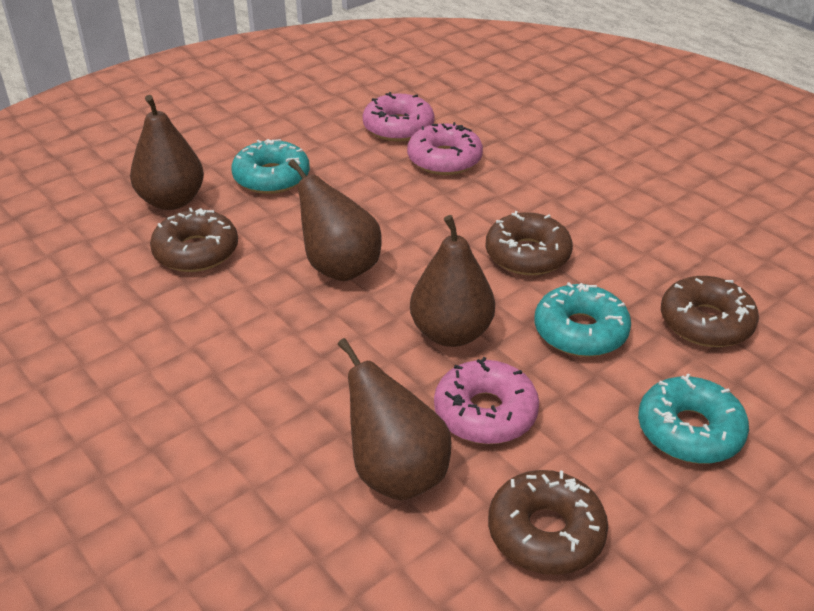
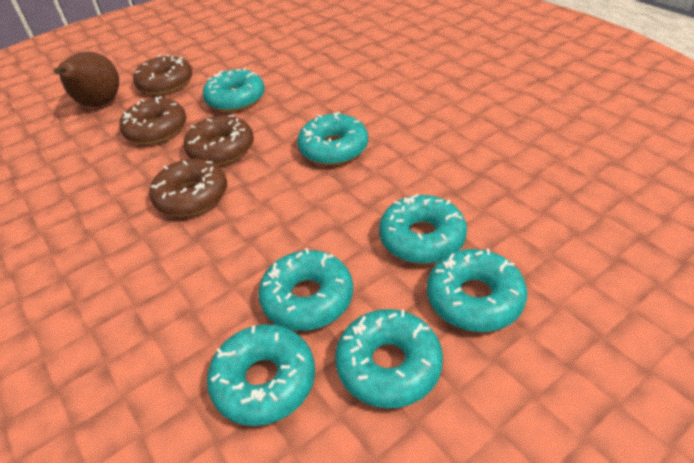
brown pear: 4 -> 1
pink donut: 3 -> 0
turquoise donut: 3 -> 7

